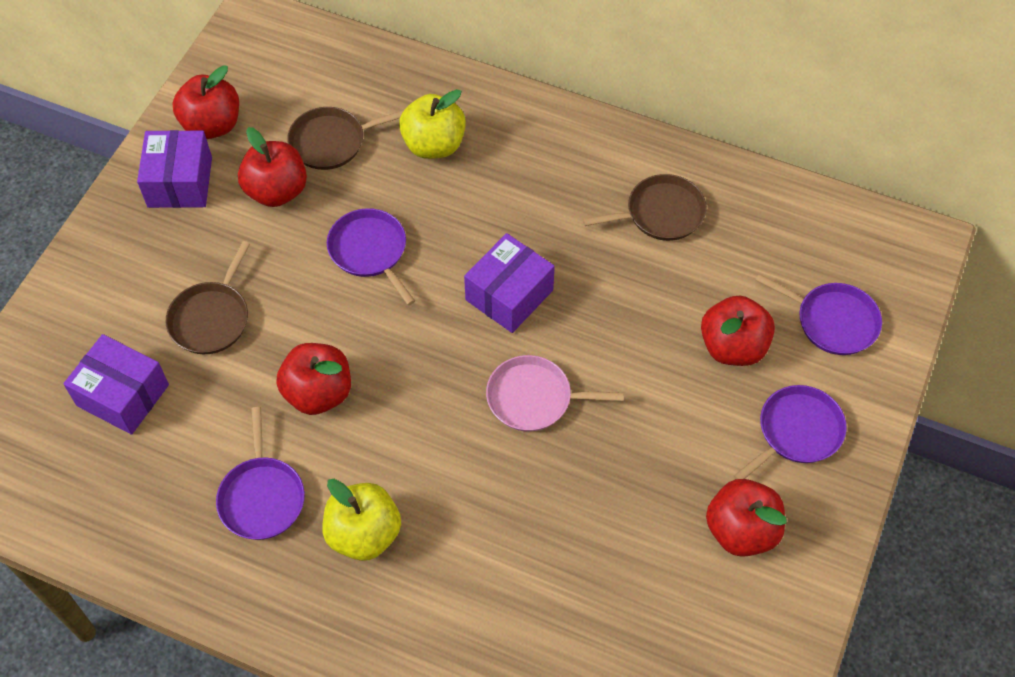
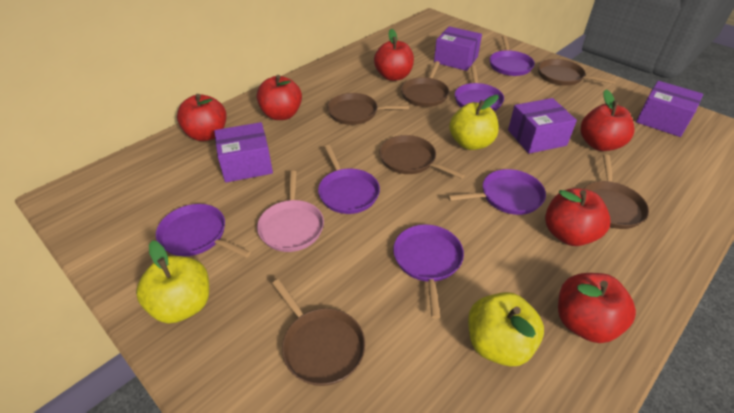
brown pan: 3 -> 6
purple box: 3 -> 4
purple pan: 4 -> 6
red apple: 5 -> 6
yellow apple: 2 -> 3

